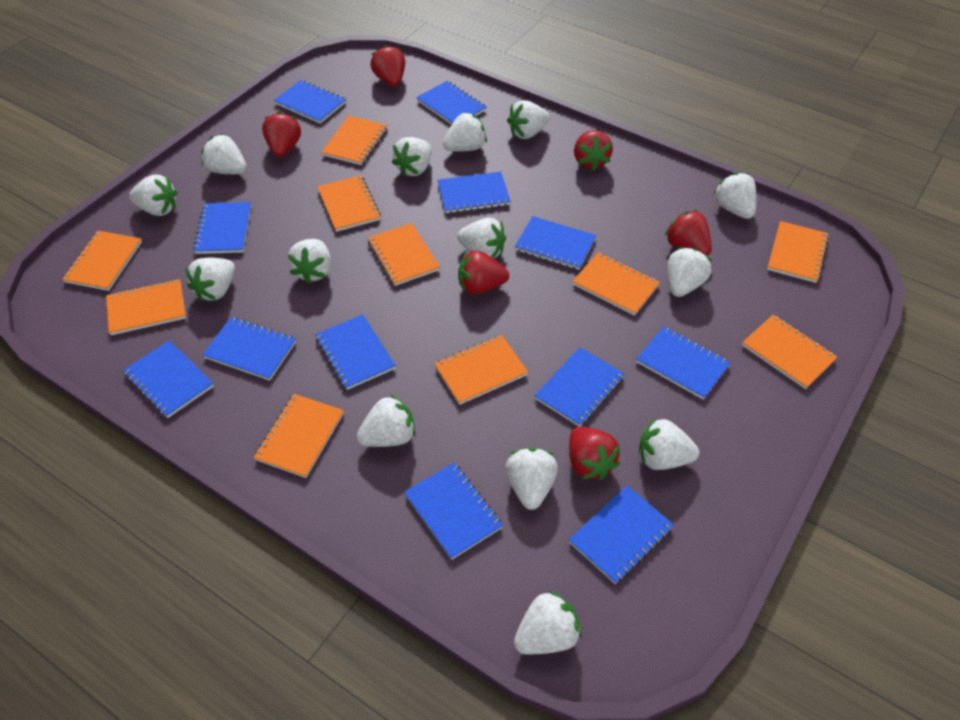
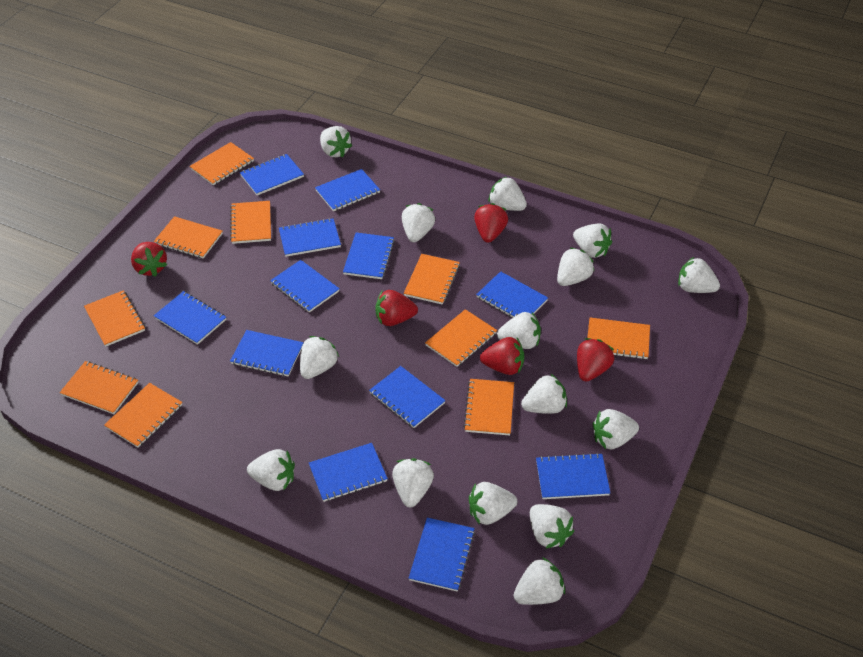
red strawberry: 6 -> 5
white strawberry: 14 -> 15

